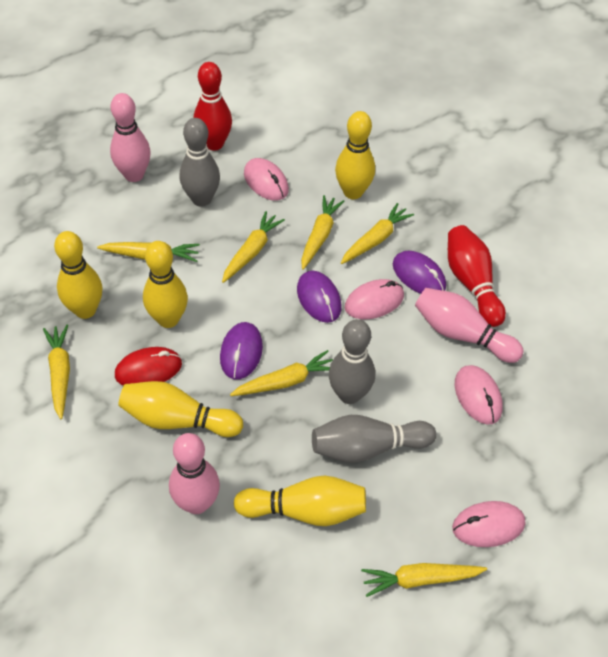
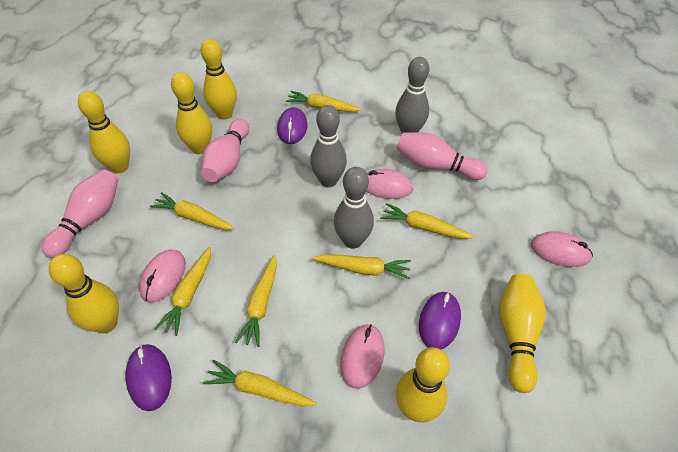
red bowling pin: 2 -> 0
red mouse: 1 -> 0
yellow bowling pin: 5 -> 6

